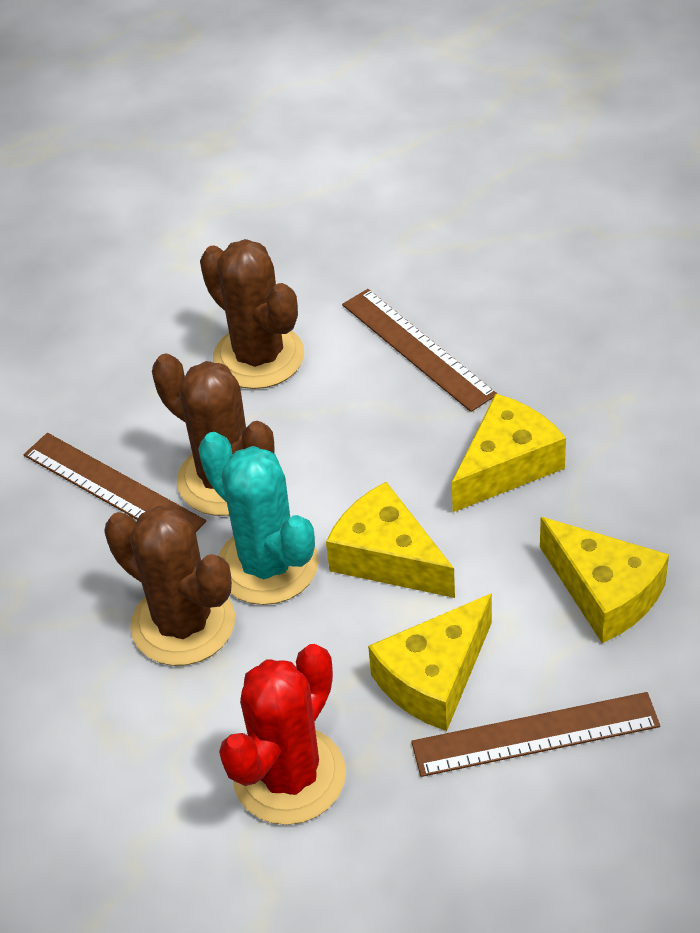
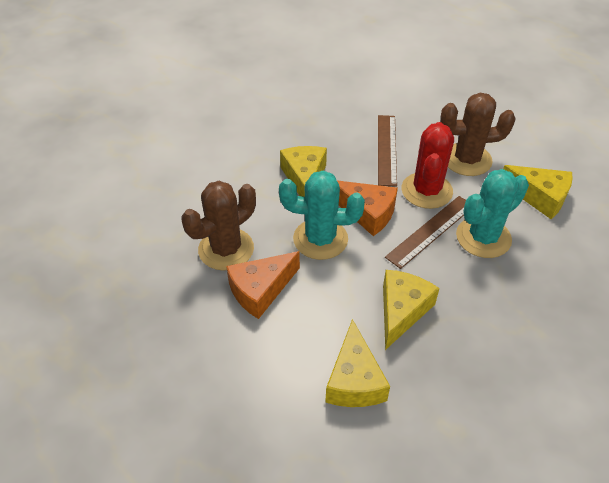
brown cactus: 3 -> 2
brown ruler: 3 -> 2
orange cheese: 0 -> 2
turquoise cactus: 1 -> 2

